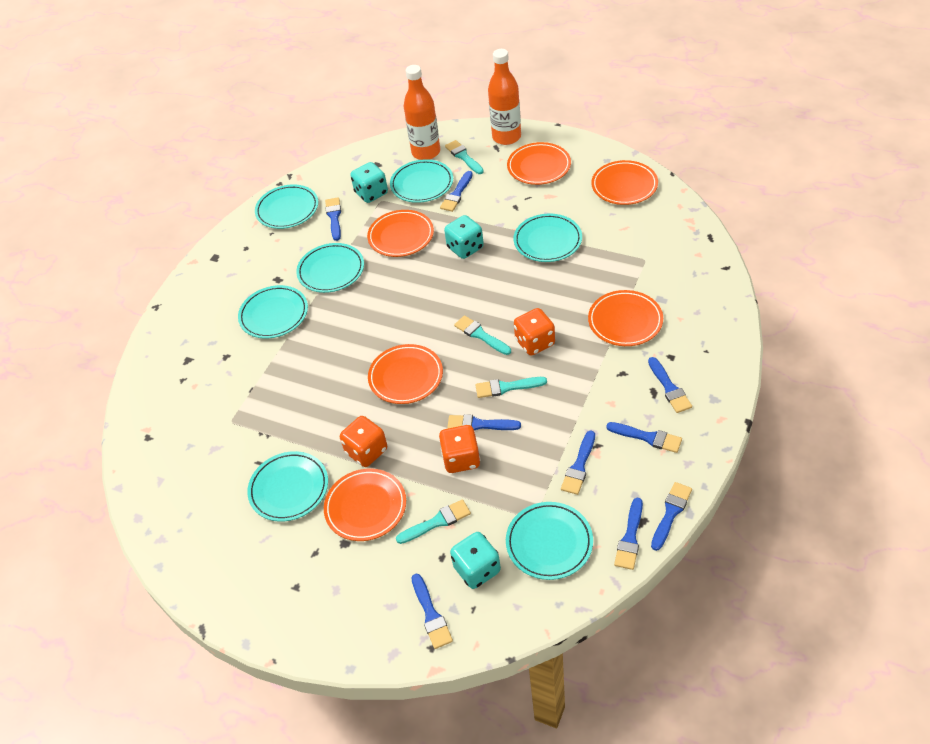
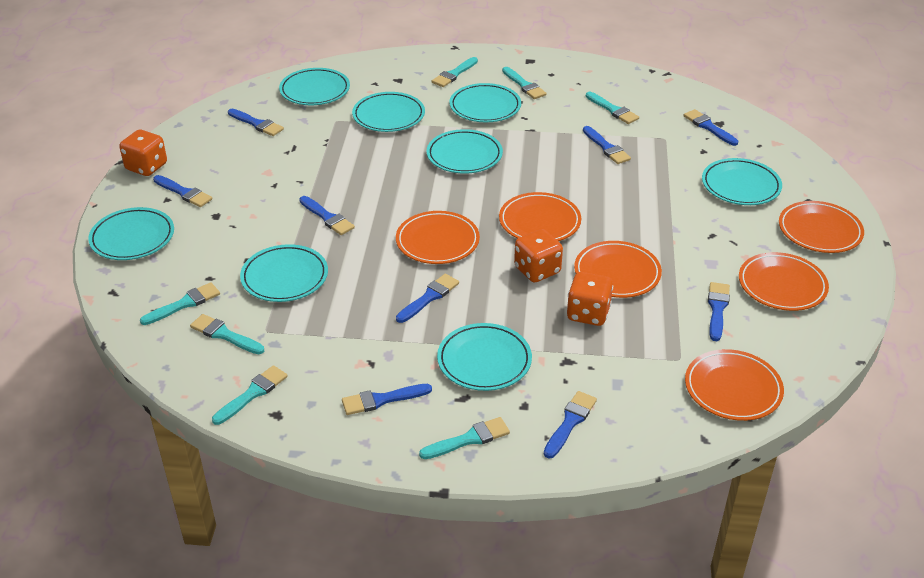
orange bottle: 2 -> 0
turquoise brush: 4 -> 7
turquoise dice: 3 -> 0
turquoise plate: 7 -> 8

